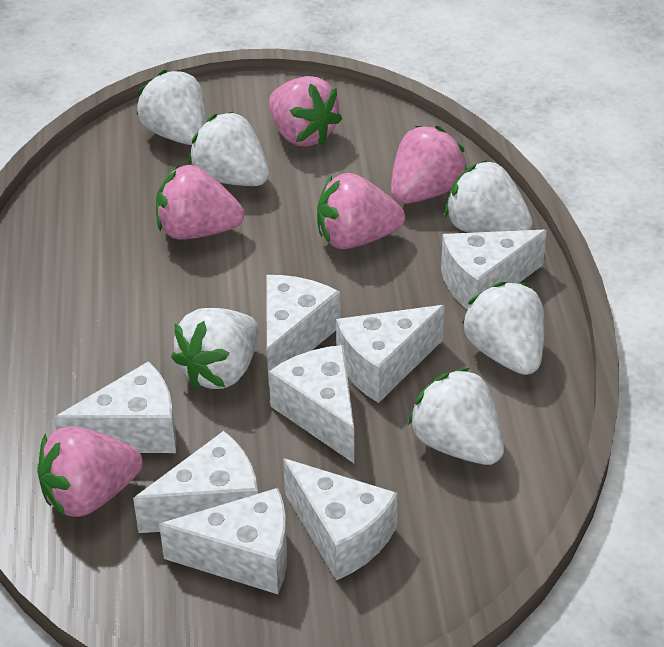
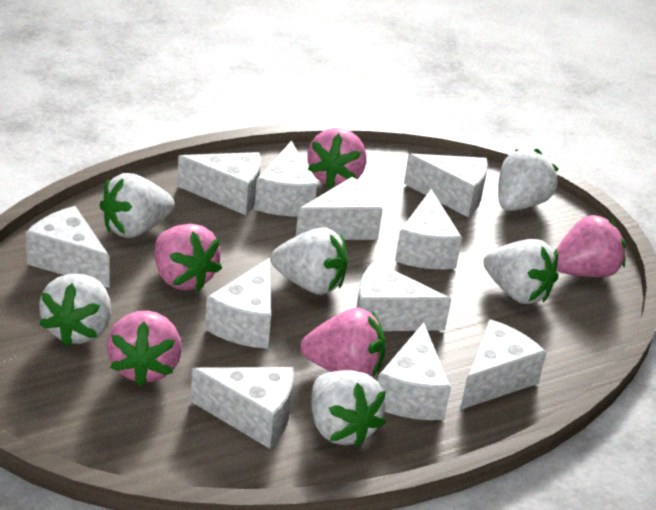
white cheese: 8 -> 11

